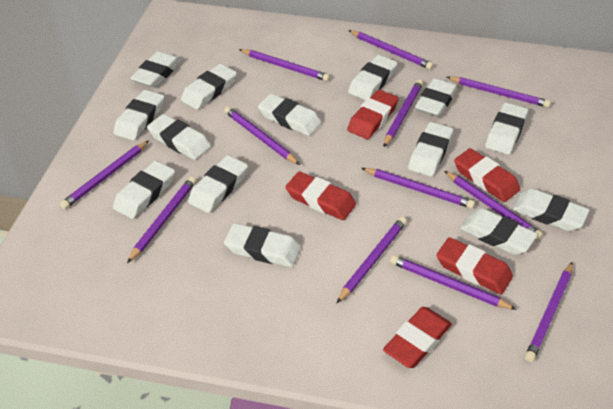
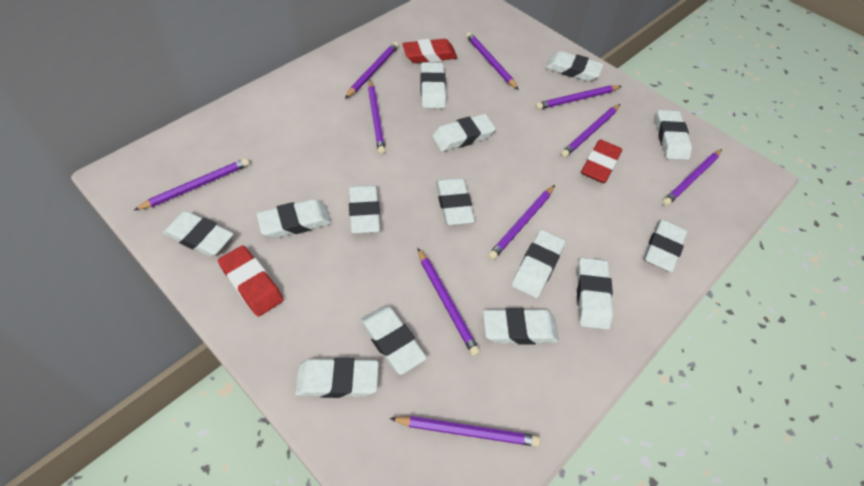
purple pencil: 12 -> 10
red eraser: 5 -> 3

